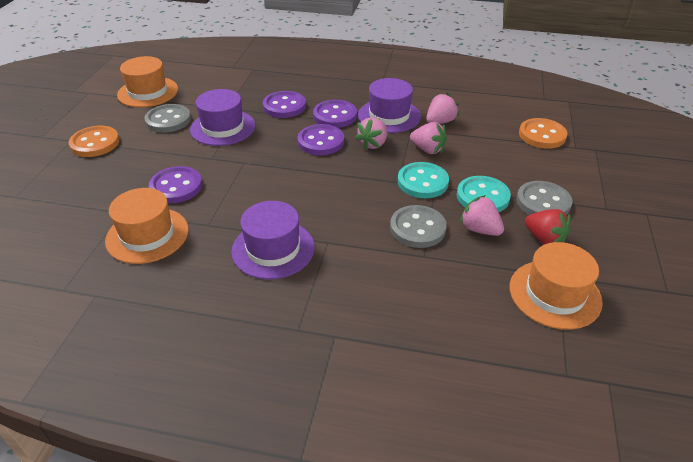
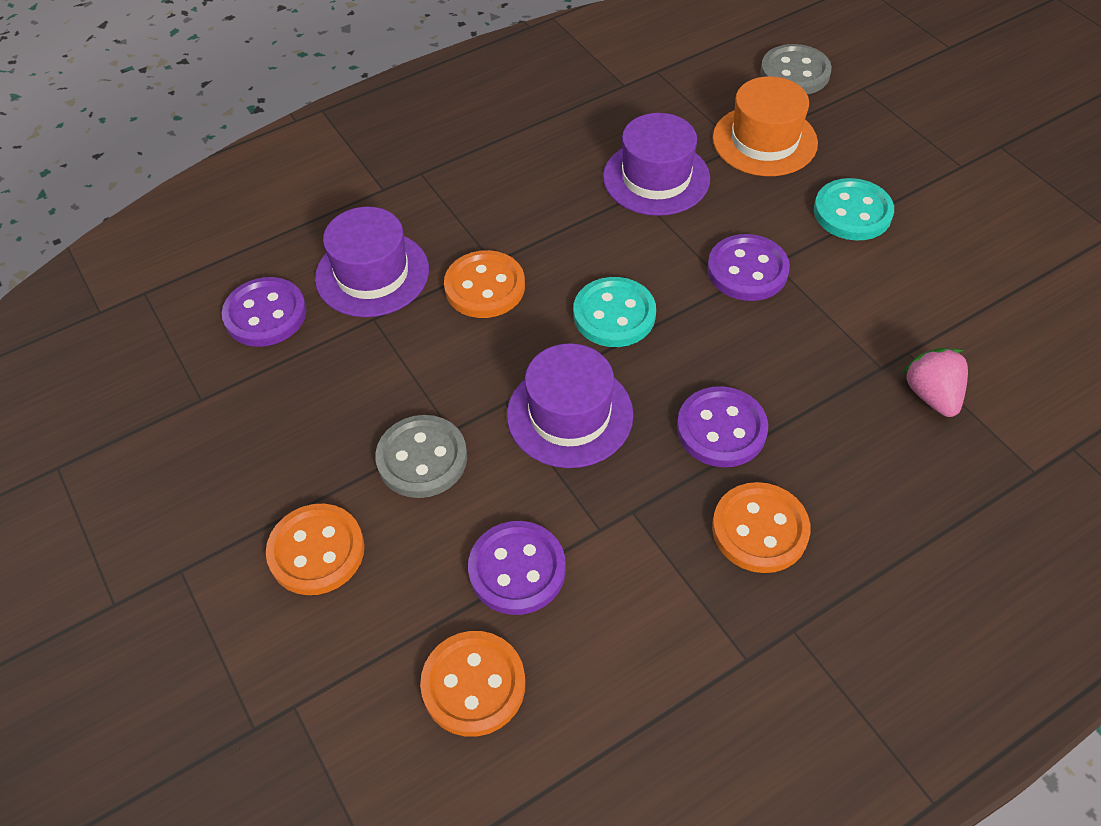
grey button: 3 -> 2
orange button: 2 -> 4
orange hat: 3 -> 1
pink strawberry: 4 -> 1
red strawberry: 1 -> 0

